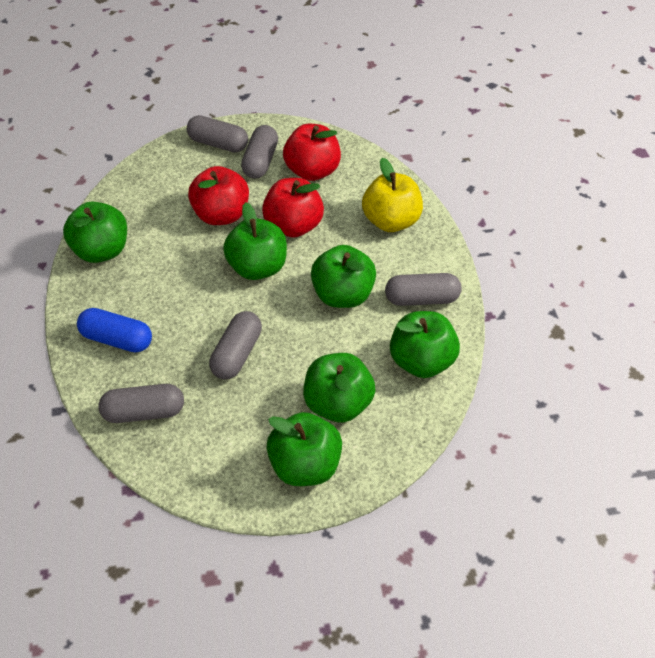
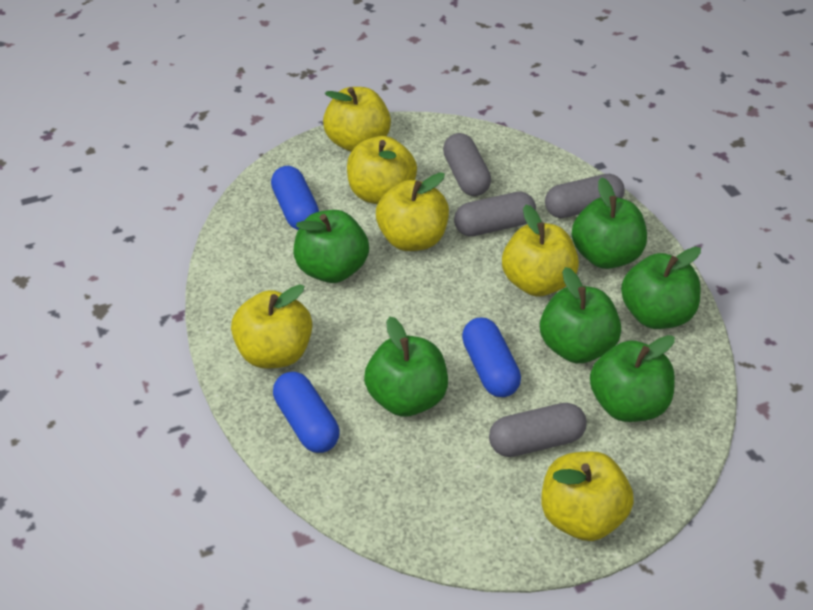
blue capsule: 1 -> 3
grey capsule: 5 -> 4
red apple: 3 -> 0
yellow apple: 1 -> 6

